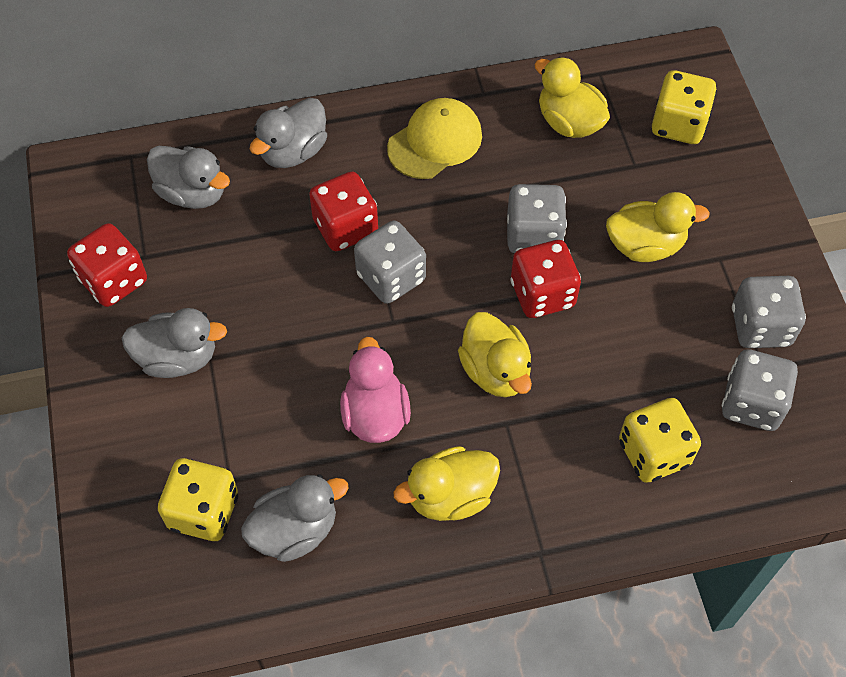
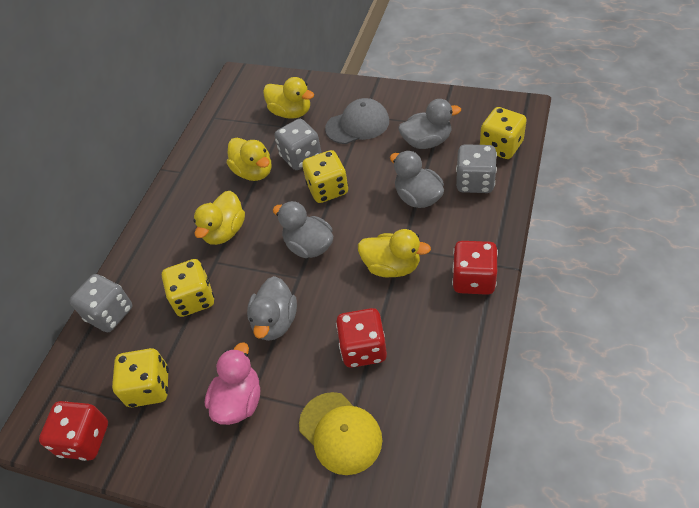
grey cap: 0 -> 1
grey dice: 4 -> 3
yellow dice: 3 -> 4

